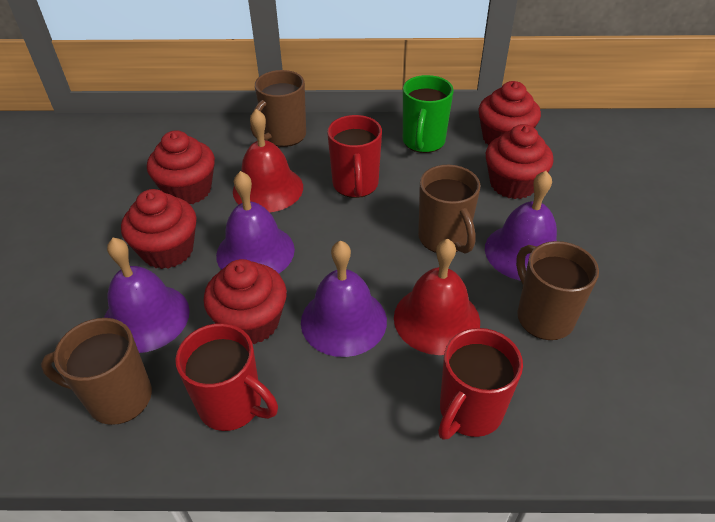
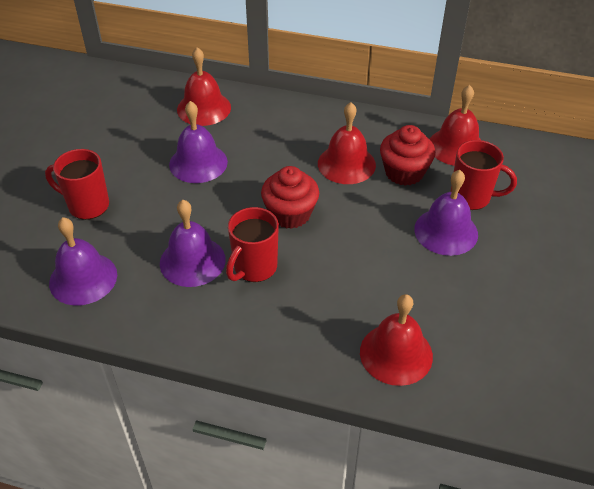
brown mug: 4 -> 0
green mug: 1 -> 0
red bell: 2 -> 4
red cupcake: 5 -> 2

